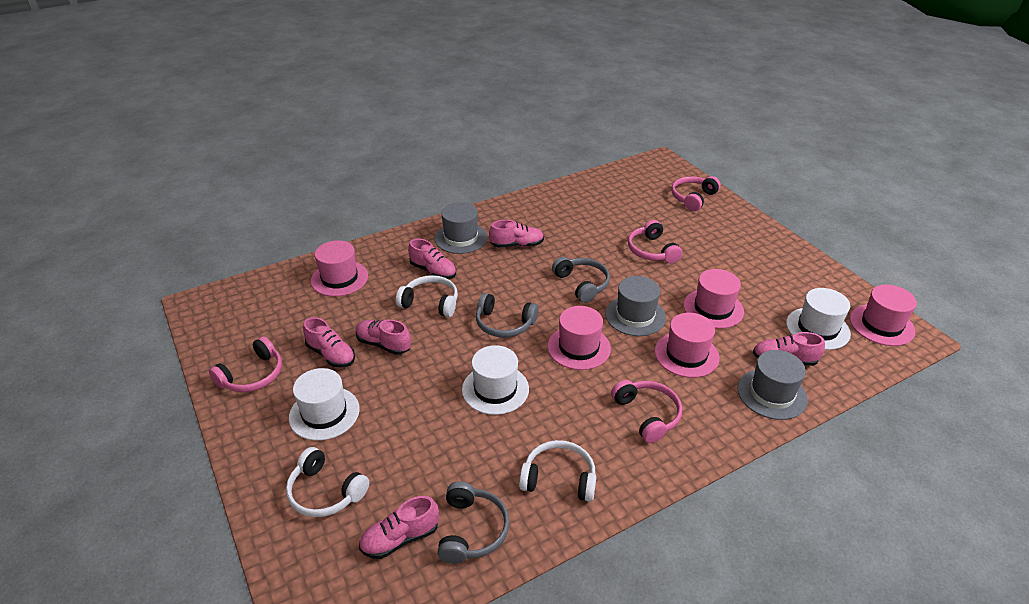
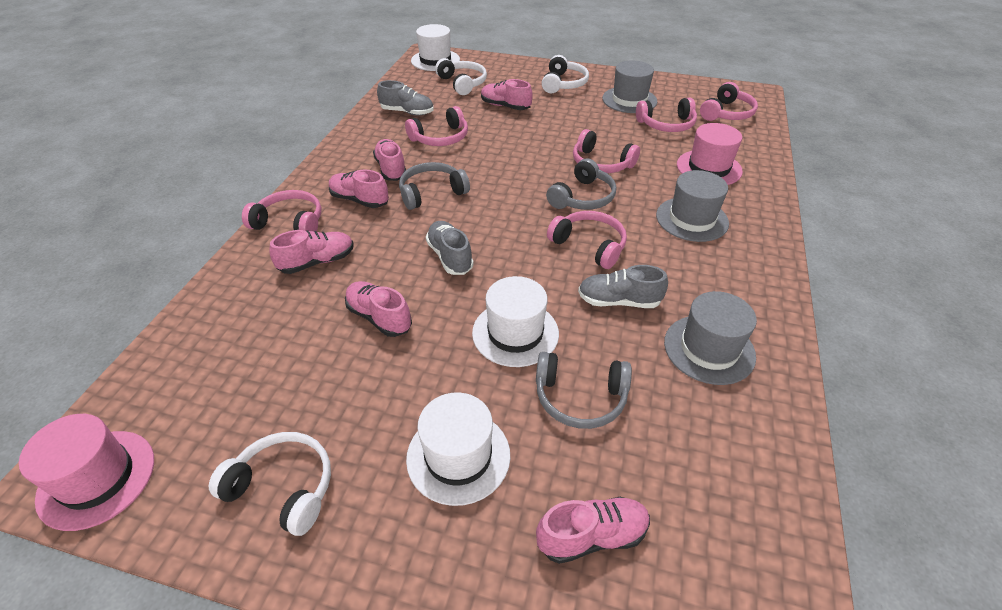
grey shoe: 0 -> 3
pink hat: 5 -> 2
pink headphones: 4 -> 6

